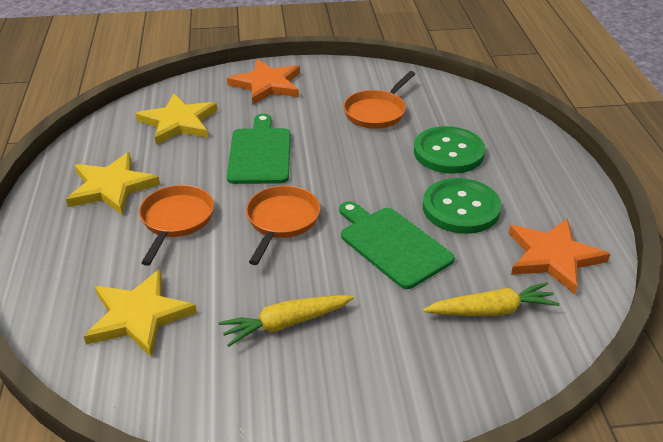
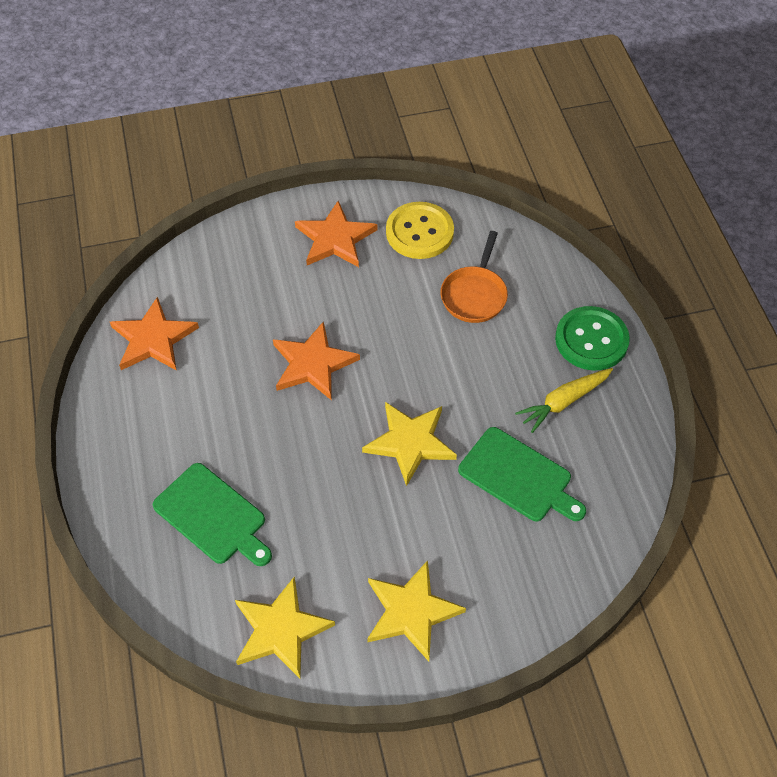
green button: 2 -> 1
orange pan: 3 -> 1
orange star: 2 -> 3
yellow button: 0 -> 1
yellow carrot: 2 -> 1

